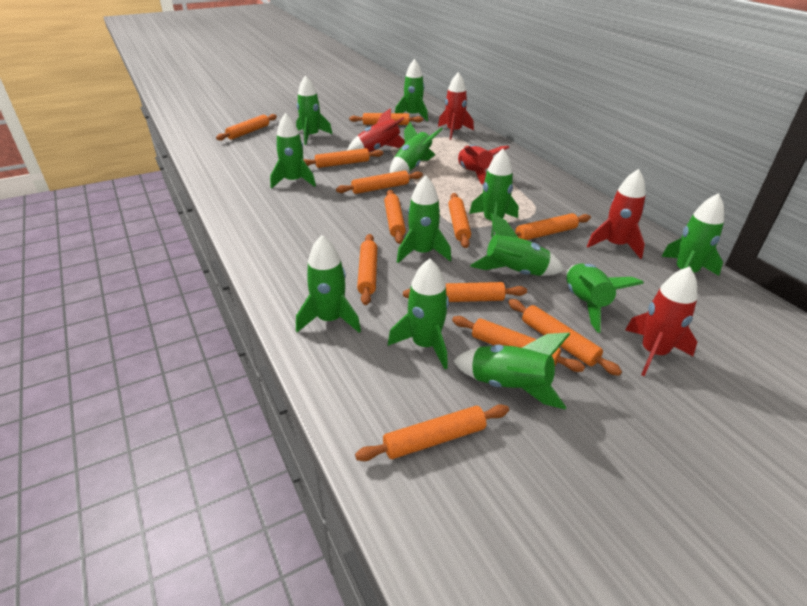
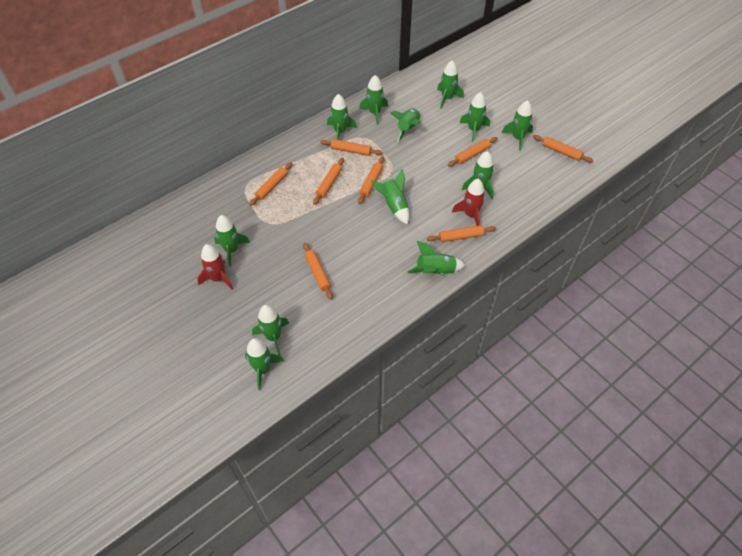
orange rolling pin: 12 -> 8
red rocket: 5 -> 2

